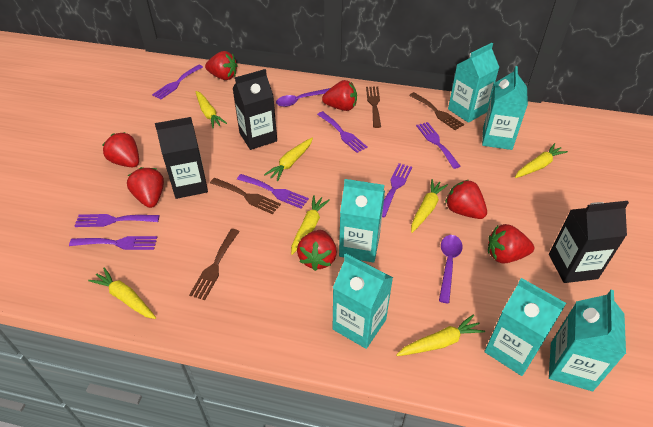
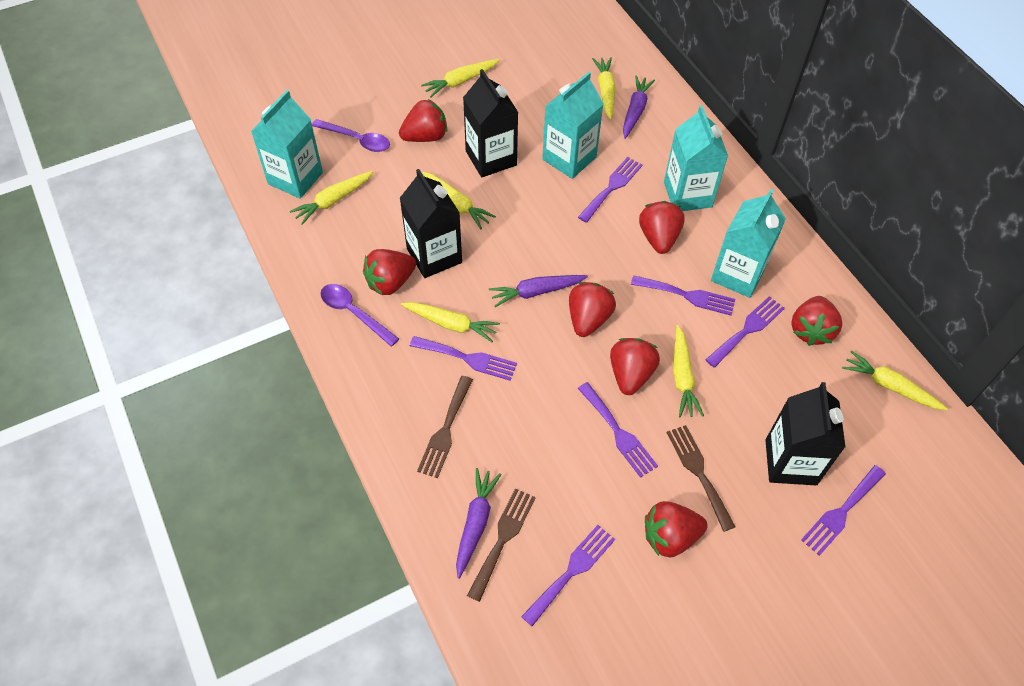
brown fork: 4 -> 3
purple carrot: 0 -> 3
turquoise carton: 6 -> 4

